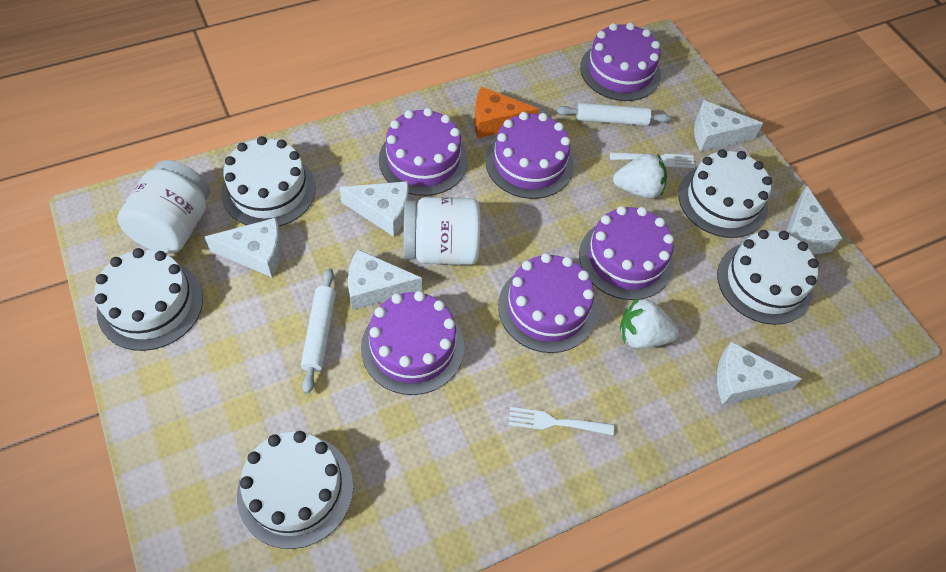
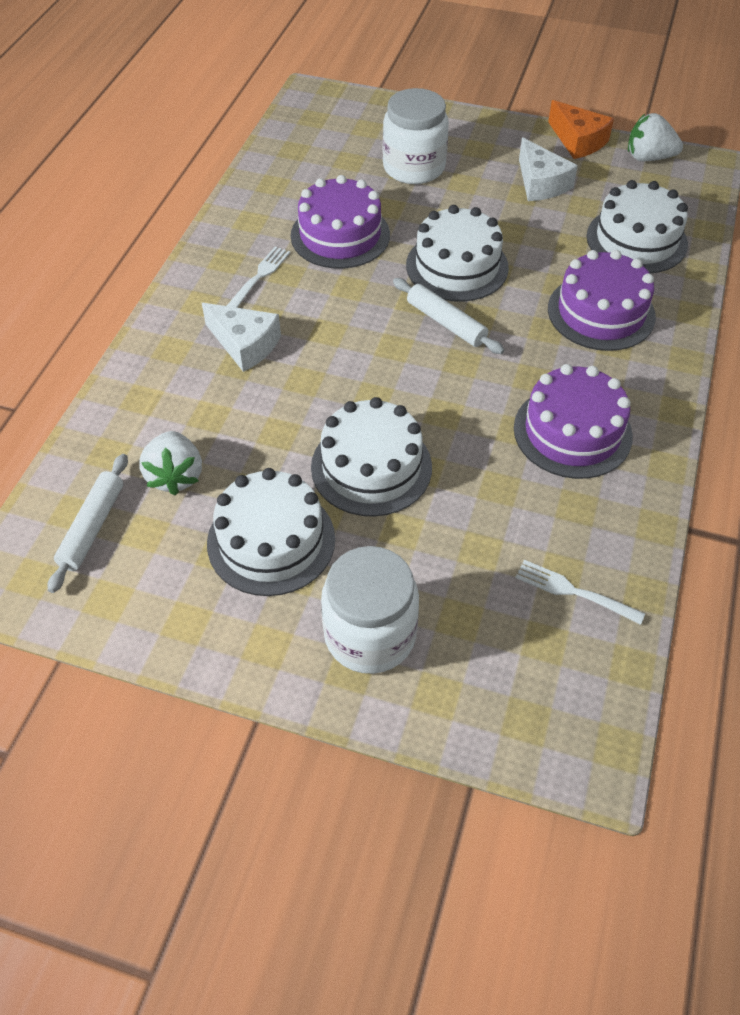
purple cake: 6 -> 3
white cake: 5 -> 4
white cheese: 6 -> 2

